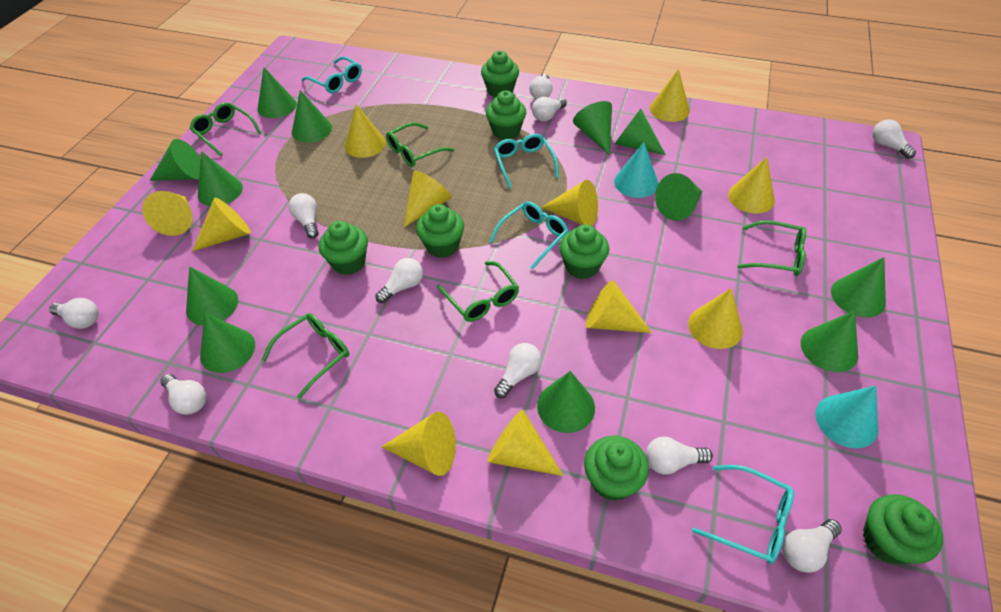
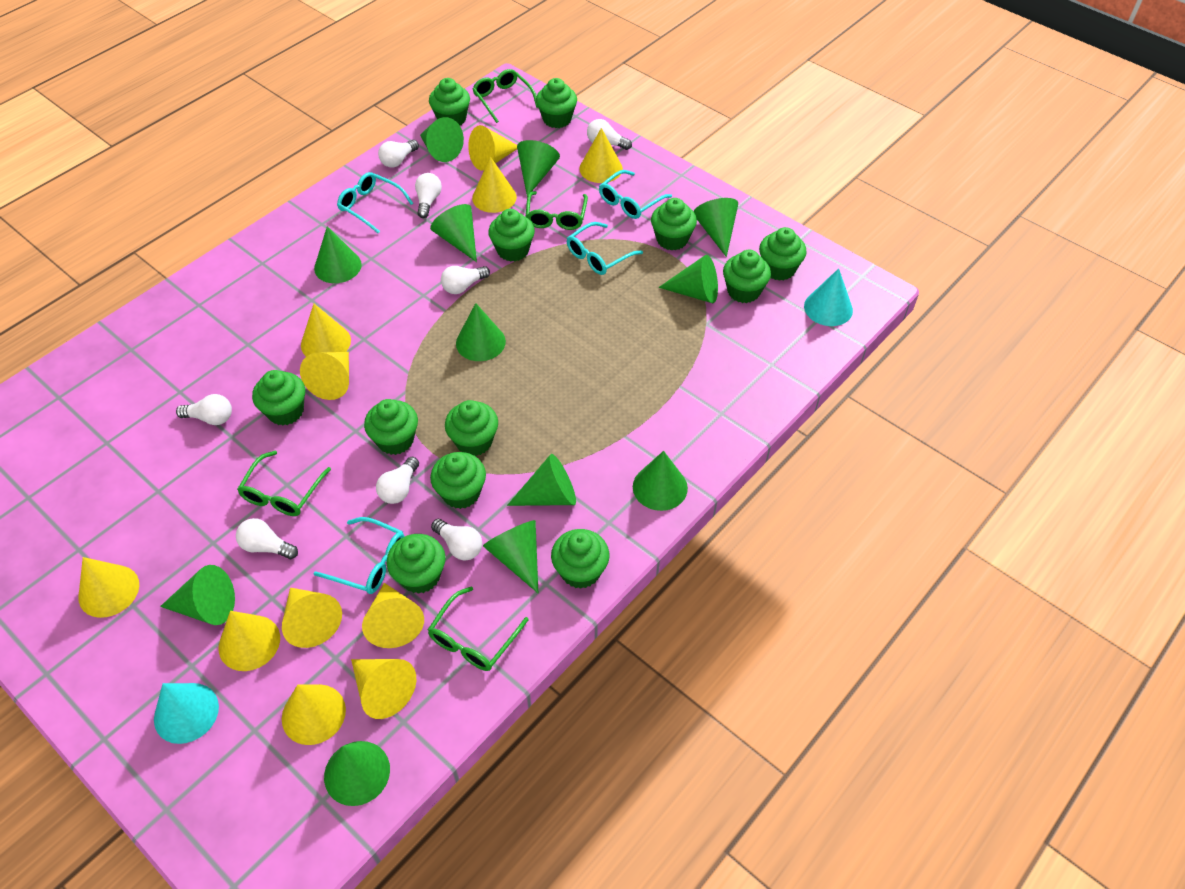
green cupcake: 7 -> 12
green glasses: 5 -> 4
white light bulb: 10 -> 8

